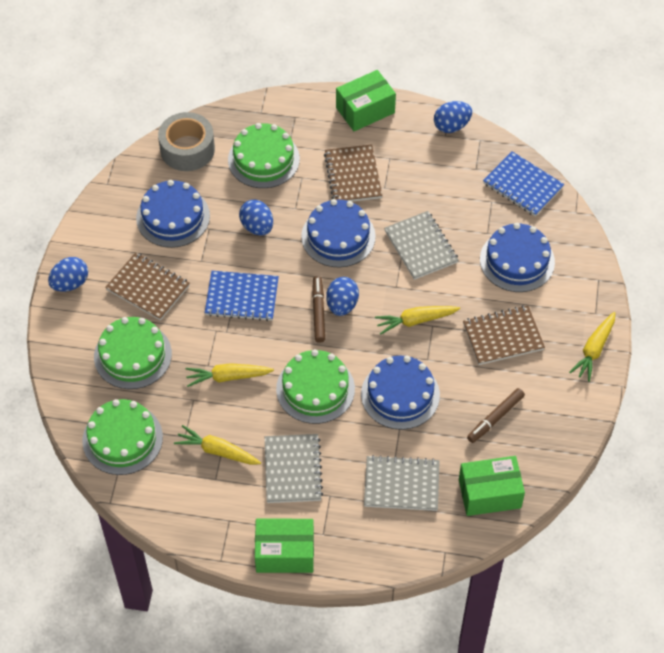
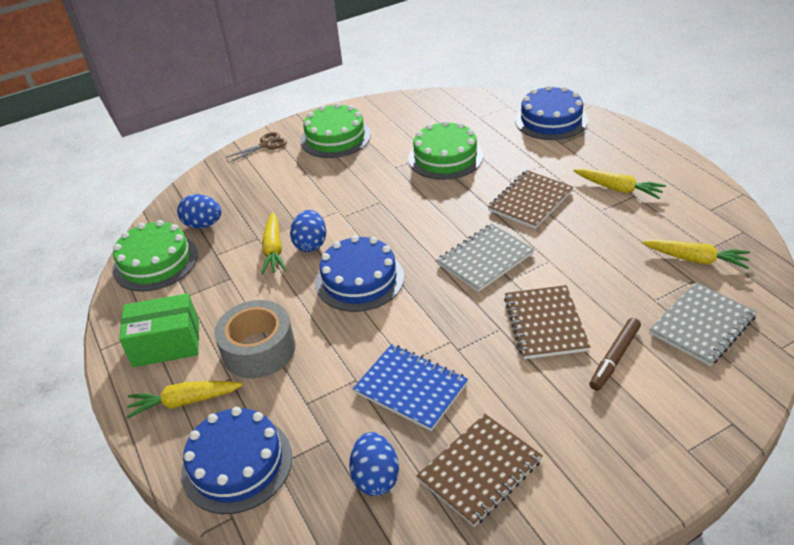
blue cake: 4 -> 3
blue egg: 4 -> 3
blue notebook: 2 -> 1
brown marker: 2 -> 1
brown scissors: 0 -> 1
green box: 3 -> 1
green cake: 4 -> 3
grey notebook: 3 -> 2

